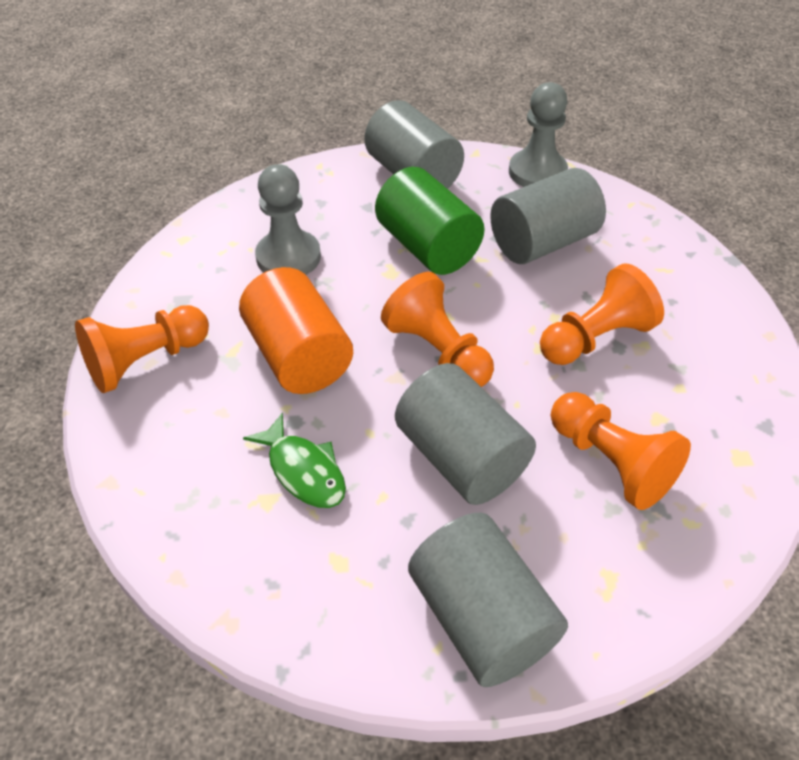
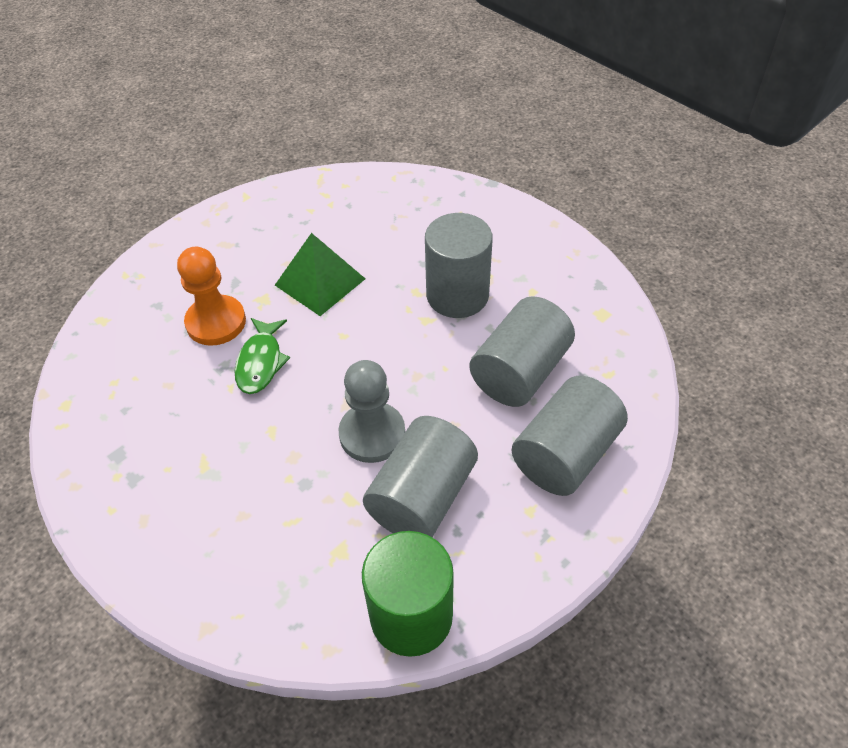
green pyramid: 0 -> 1
grey pawn: 2 -> 1
orange cylinder: 1 -> 0
orange pawn: 4 -> 1

